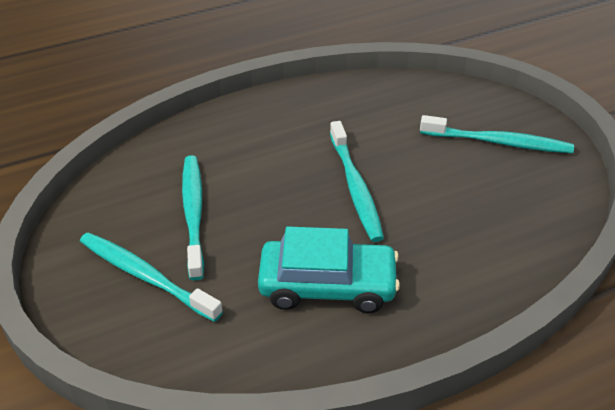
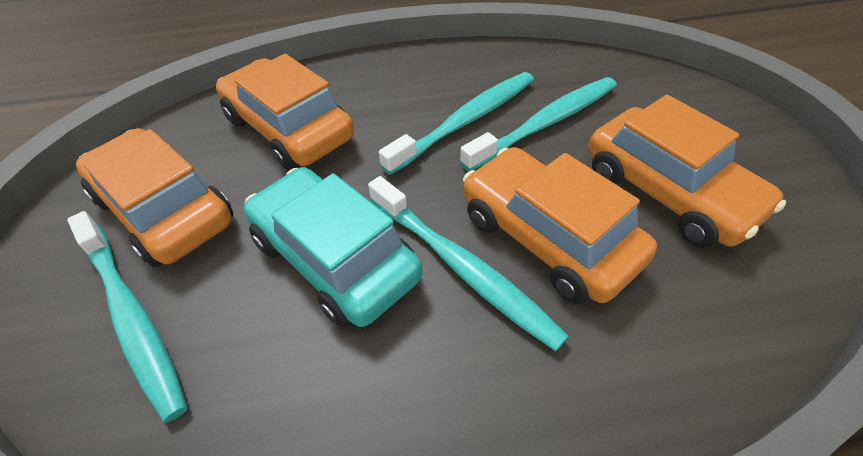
orange car: 0 -> 4

